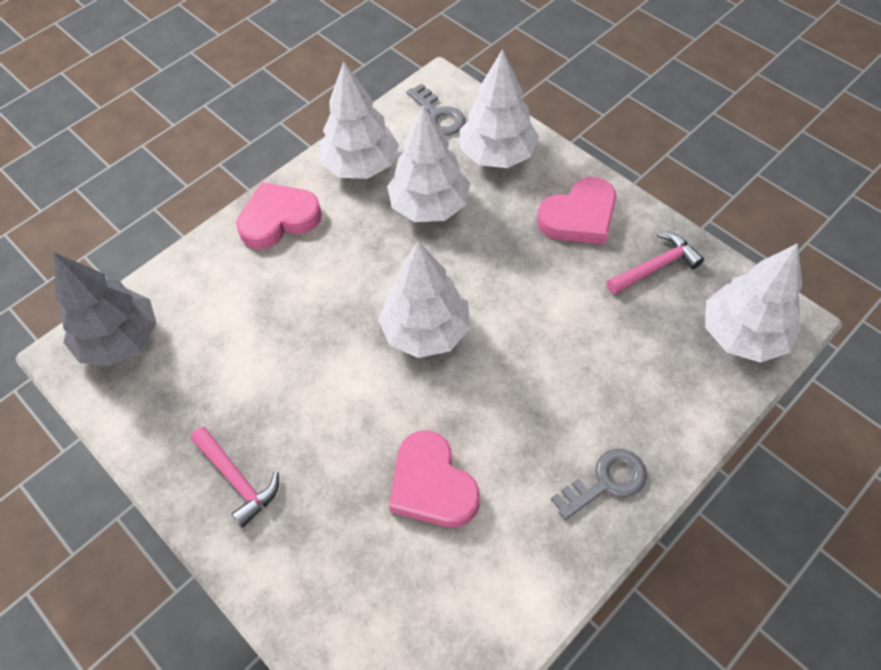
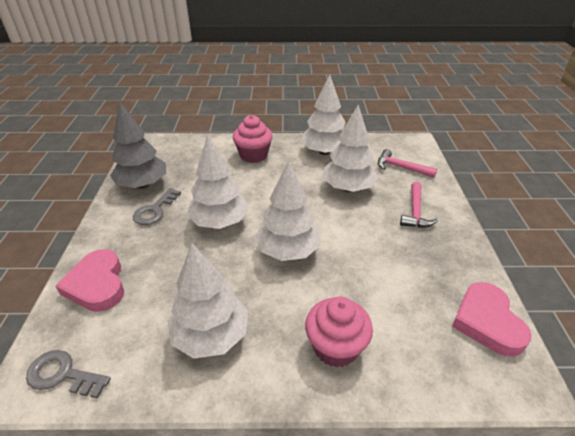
pink cupcake: 0 -> 2
pink heart: 3 -> 2

